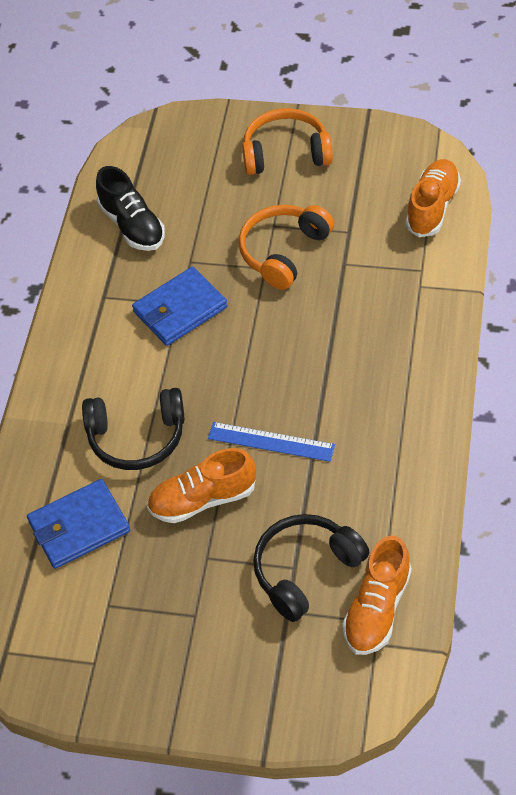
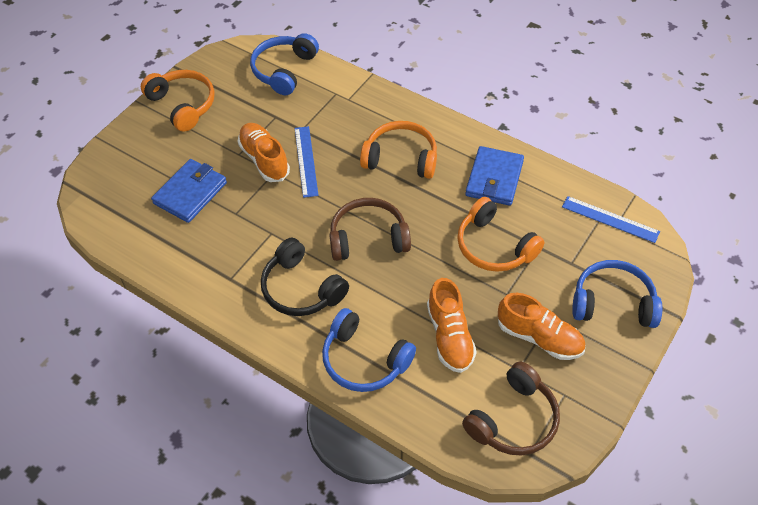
black headphones: 2 -> 1
black shoe: 1 -> 0
blue headphones: 0 -> 3
blue ruler: 1 -> 2
brown headphones: 0 -> 2
orange headphones: 2 -> 3

